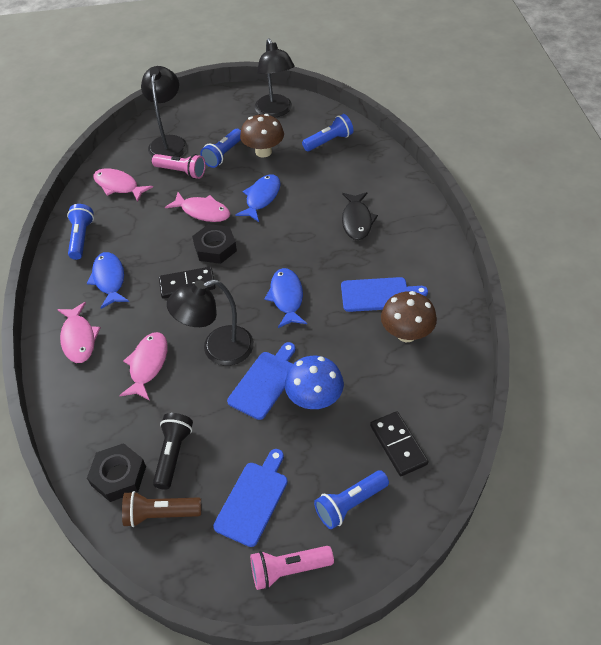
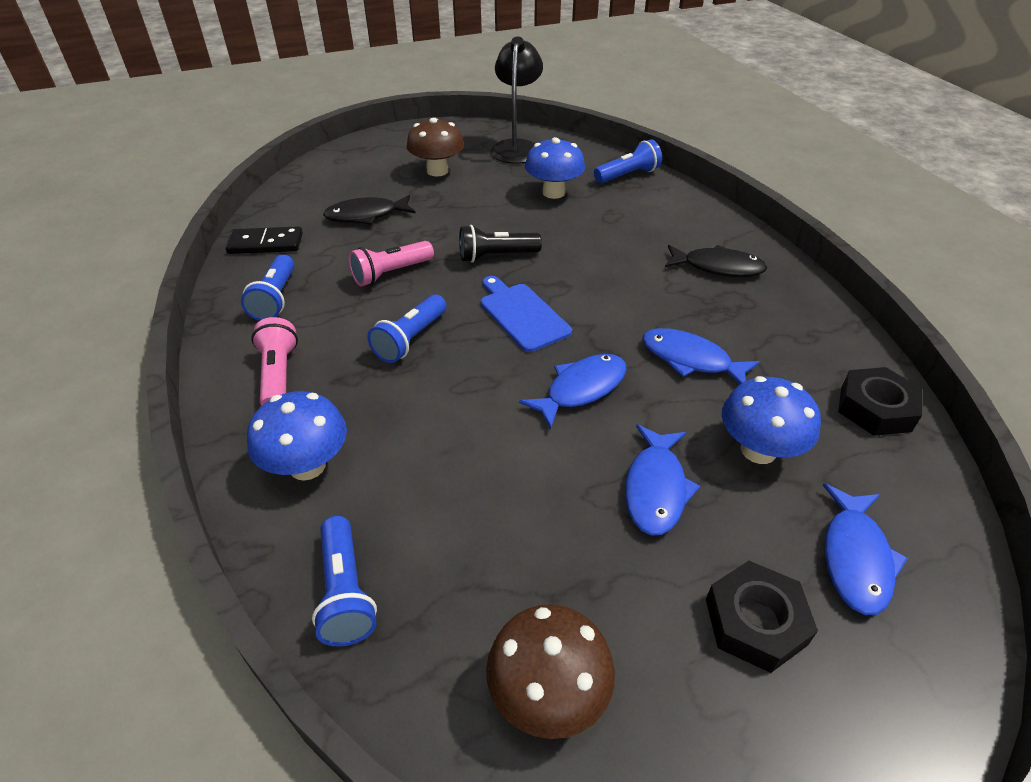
black domino: 2 -> 1
black fish: 1 -> 2
black lamp: 3 -> 1
blue cutting board: 3 -> 1
blue fish: 3 -> 4
blue mushroom: 1 -> 3
brown flashlight: 1 -> 0
pink fish: 4 -> 0

